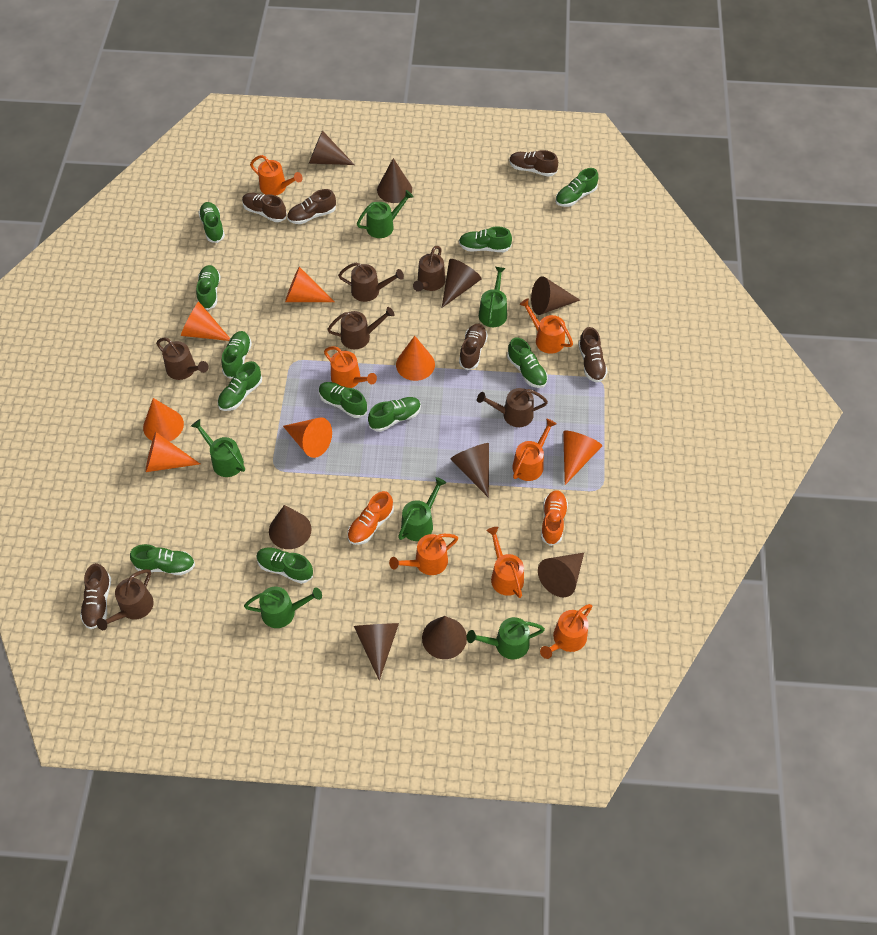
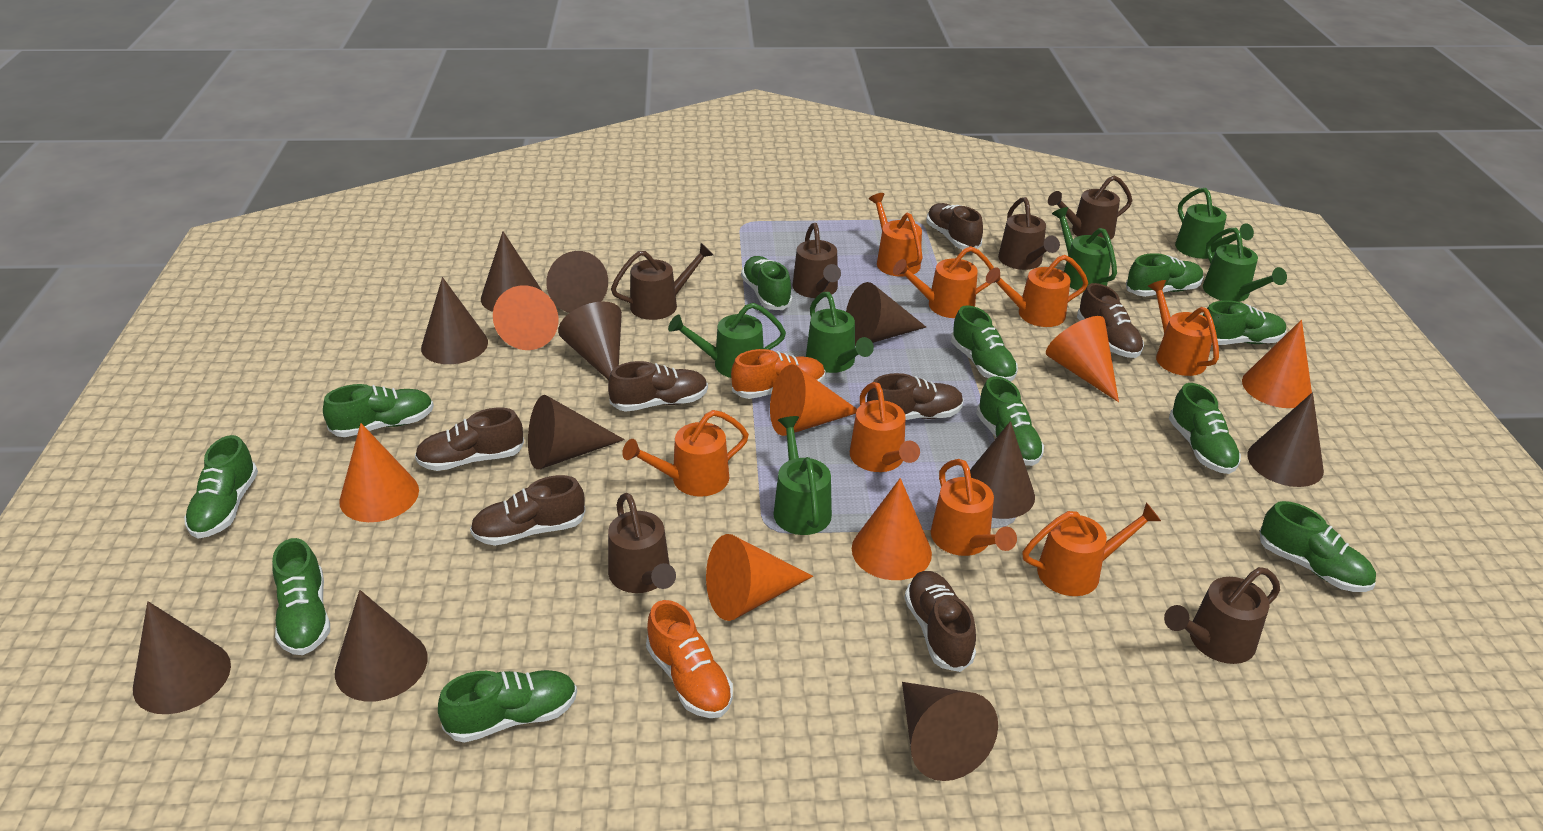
brown cone: 9 -> 11
brown shoe: 6 -> 7
orange watering can: 7 -> 8

